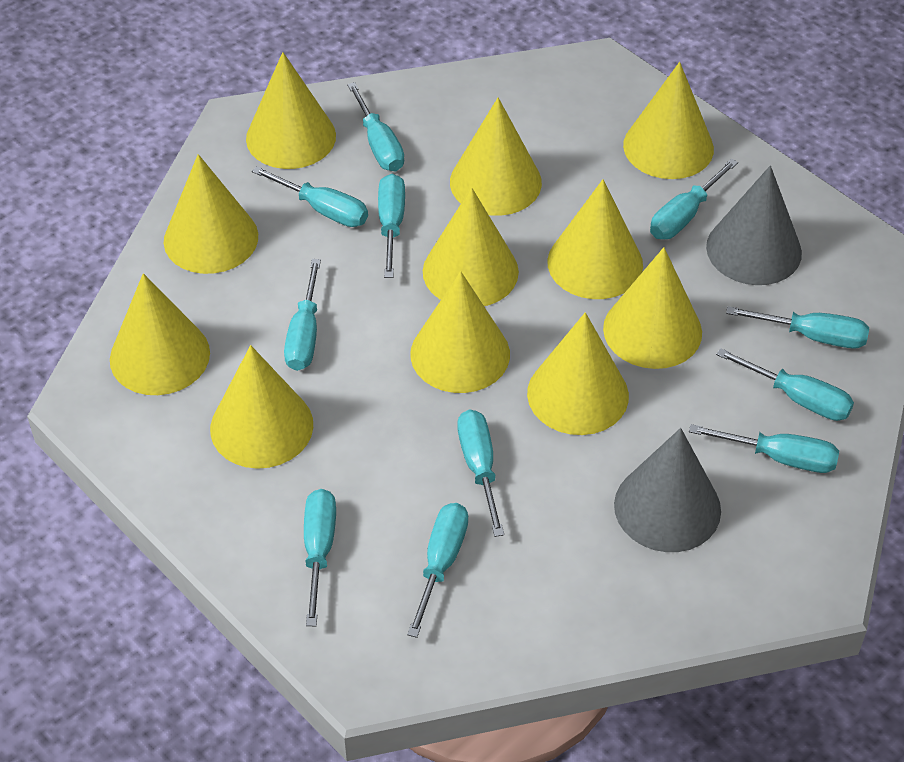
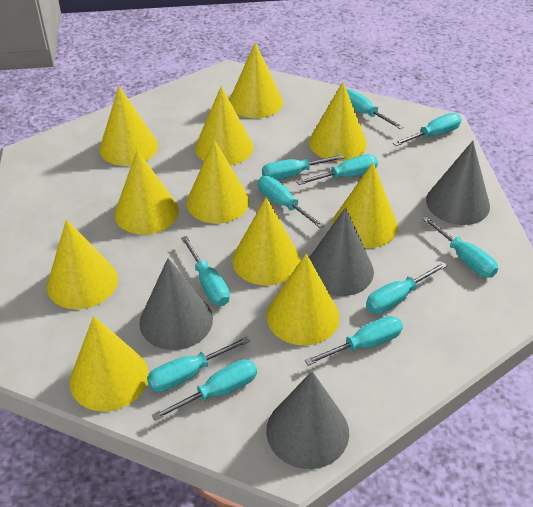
grey cone: 2 -> 4

